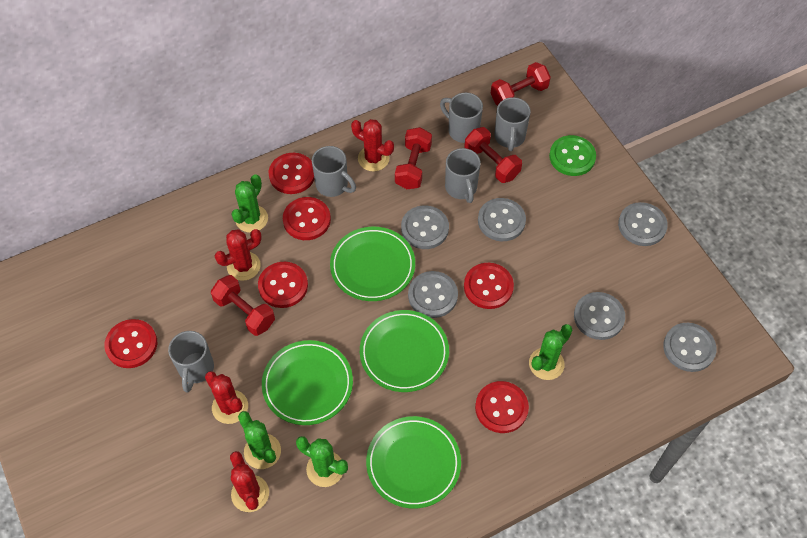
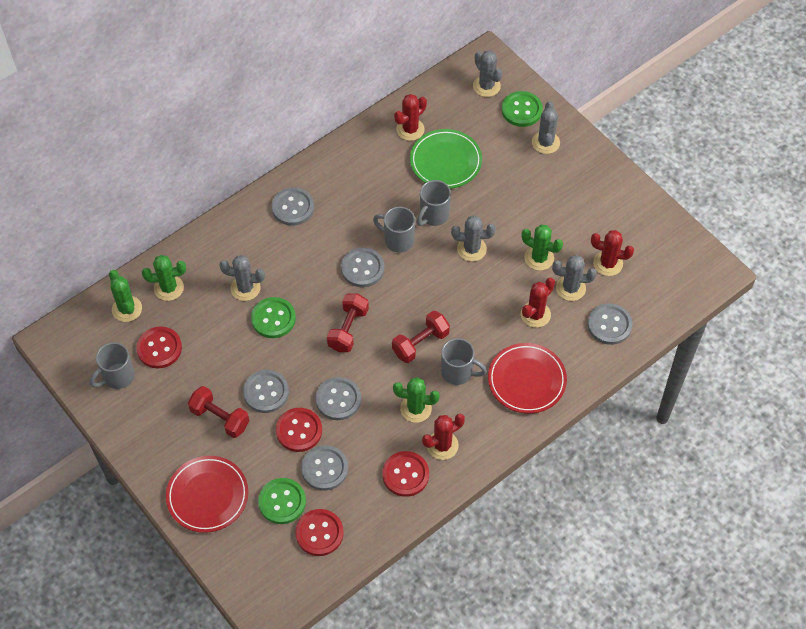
green button: 1 -> 3
green plate: 4 -> 1
grey cactus: 0 -> 5
grey mug: 5 -> 4
red button: 6 -> 4
red dumbbell: 4 -> 3
red plate: 0 -> 2

